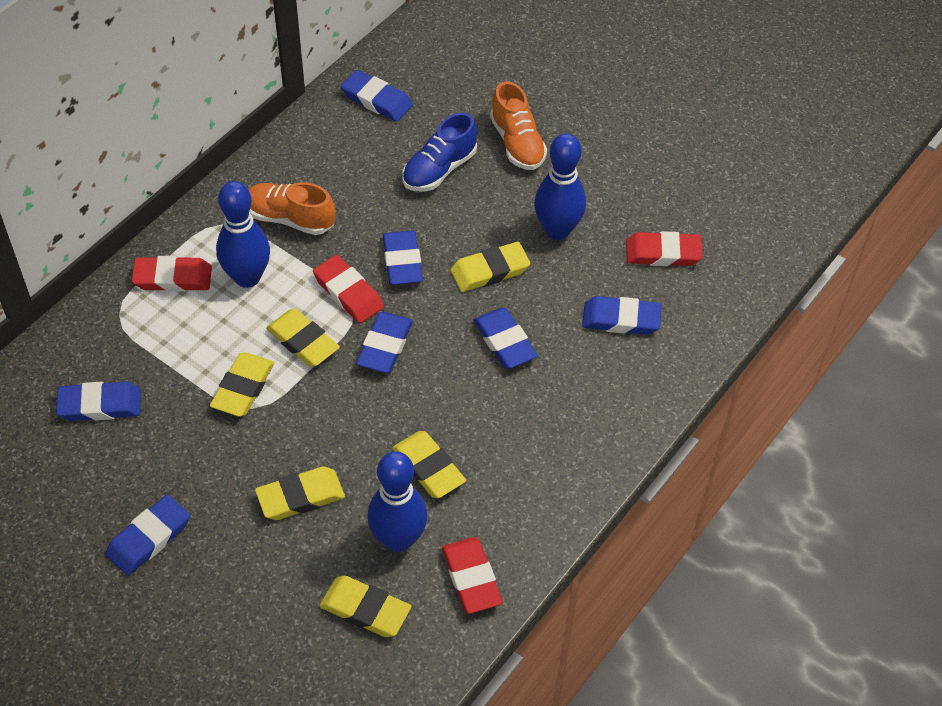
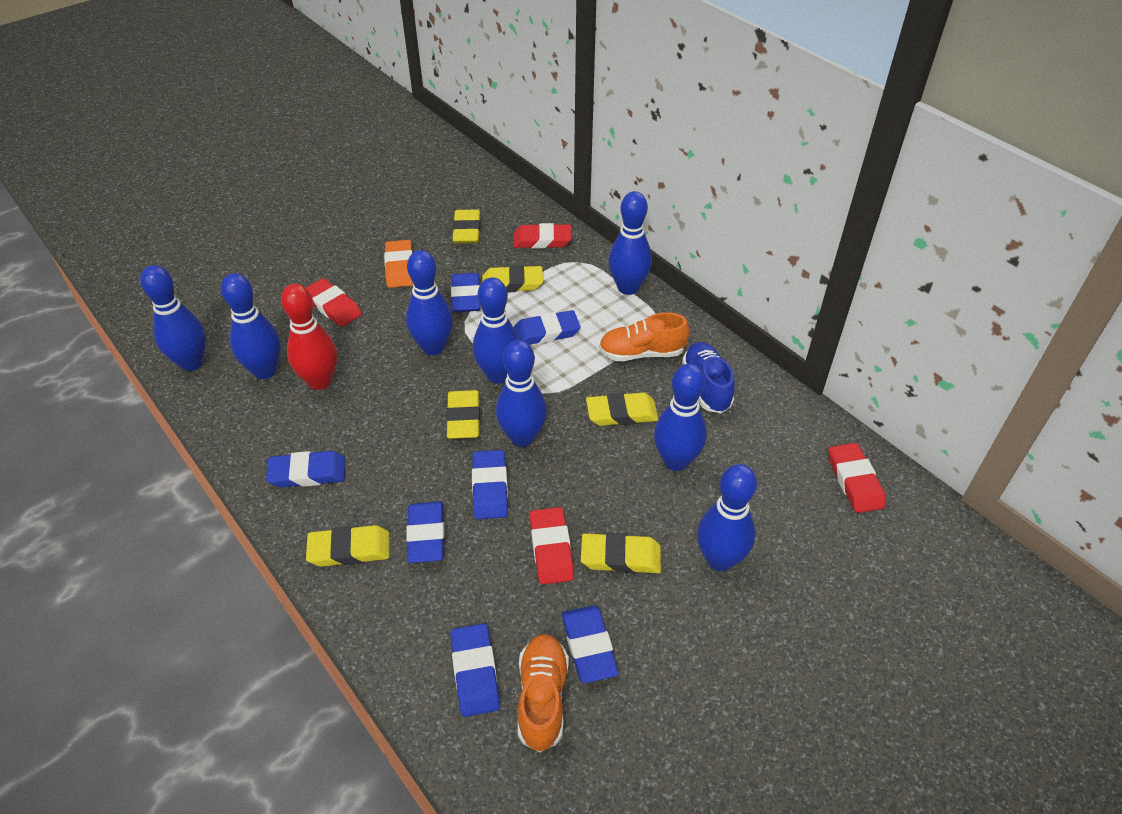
blue bowling pin: 3 -> 8
orange eraser: 0 -> 1
red bowling pin: 0 -> 1

